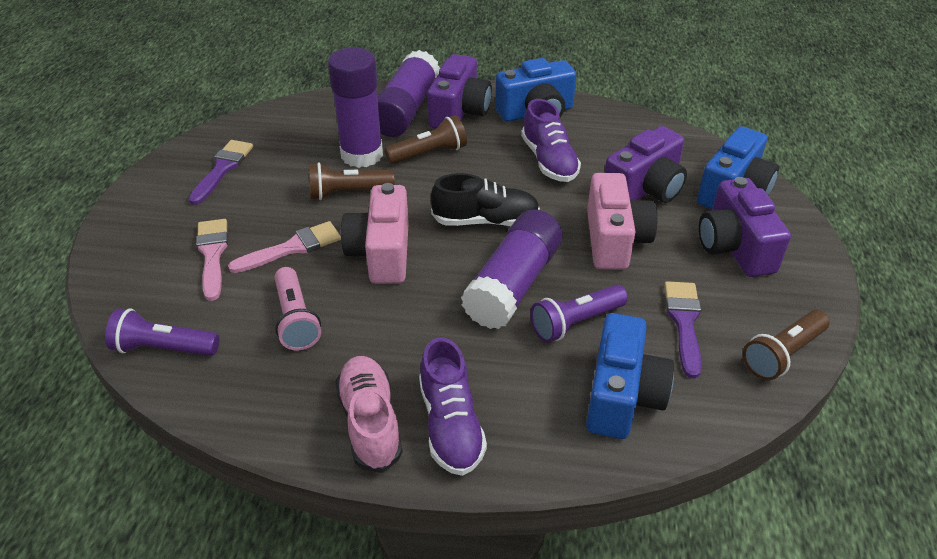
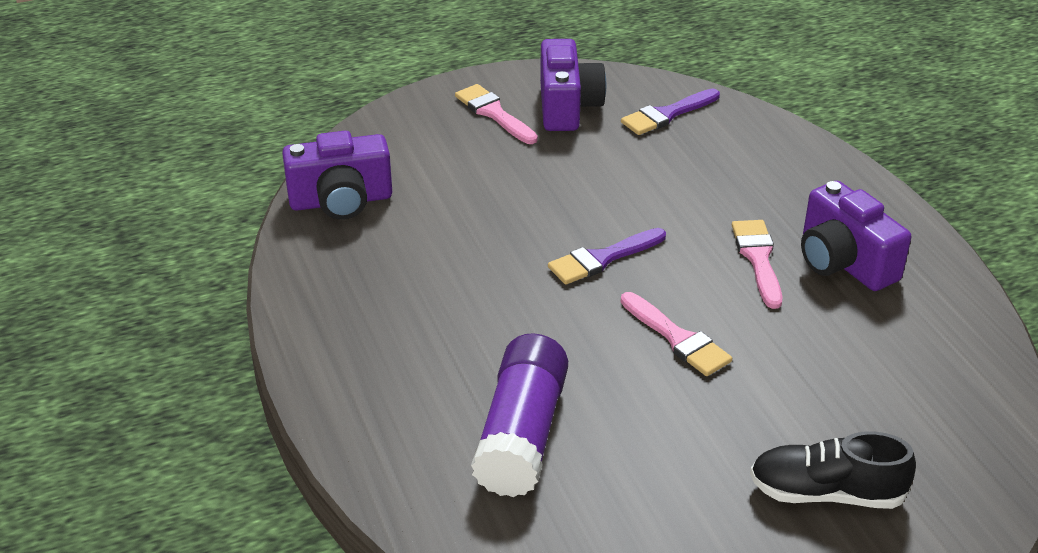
blue camera: 3 -> 0
brown flashlight: 3 -> 0
pink brush: 2 -> 3
pink camera: 2 -> 0
pink flashlight: 1 -> 0
pink shoe: 1 -> 0
purple flashlight: 2 -> 0
purple glue stick: 3 -> 1
purple shoe: 2 -> 0

